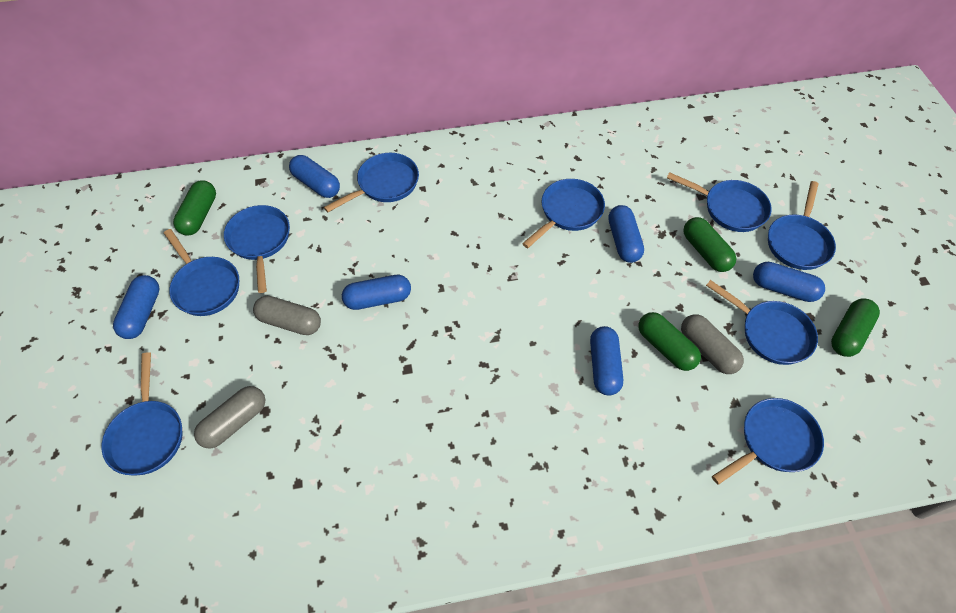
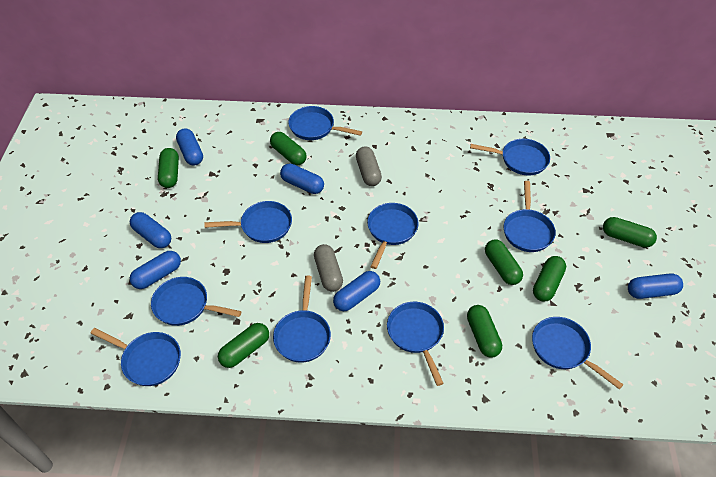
blue pan: 9 -> 10
green capsule: 4 -> 7
grey capsule: 3 -> 2

